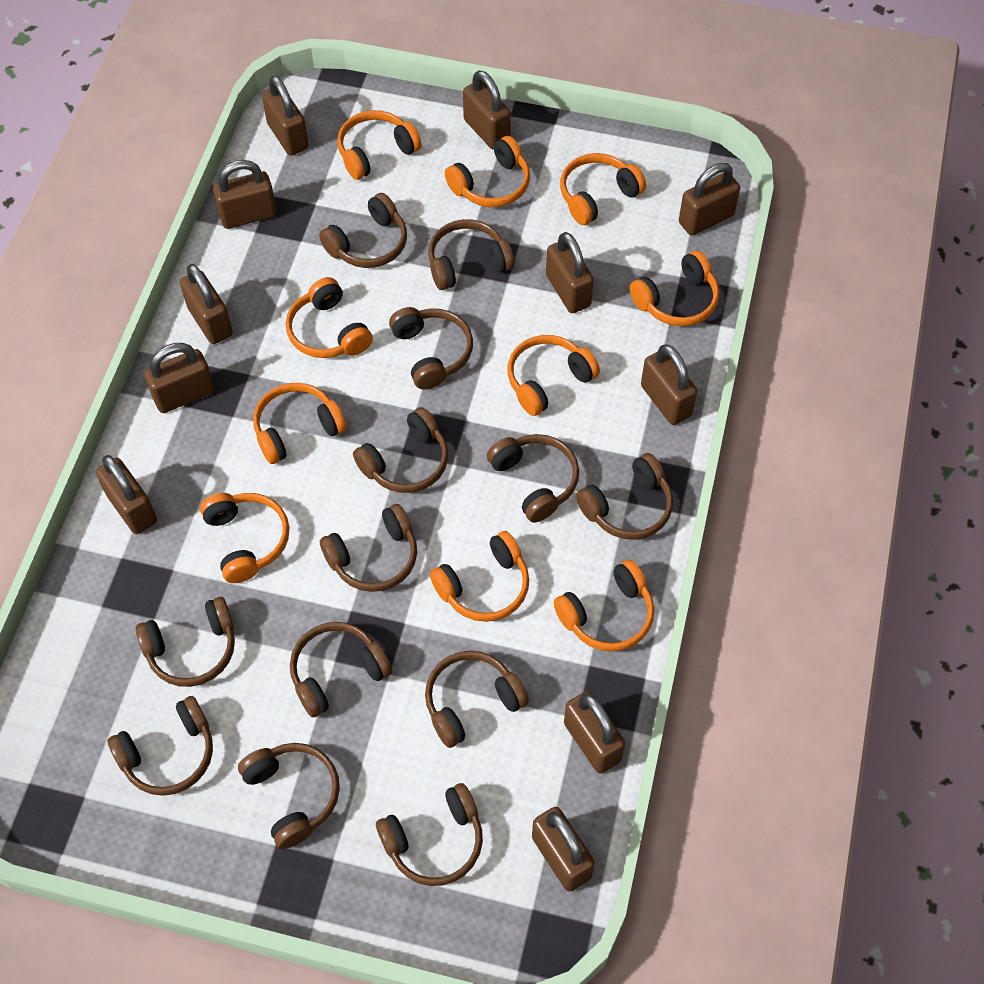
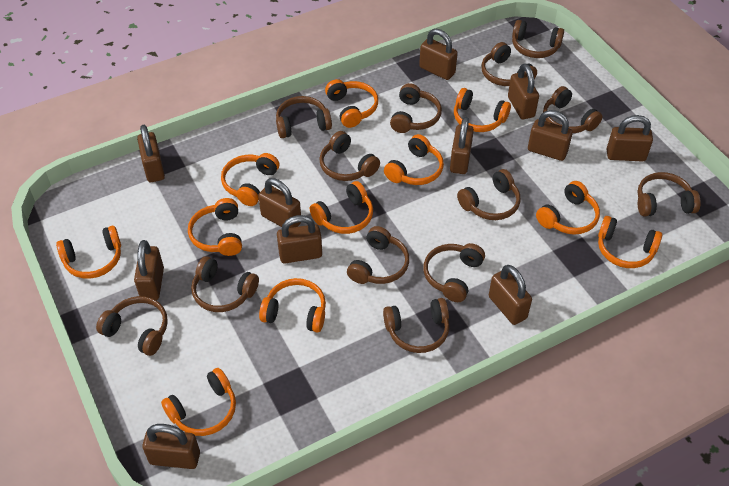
orange headphones: 10 -> 11

